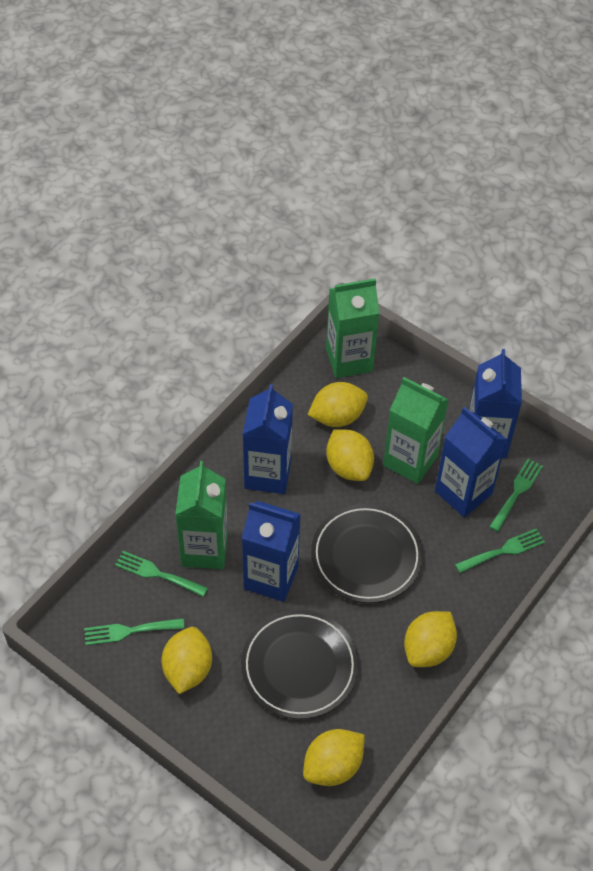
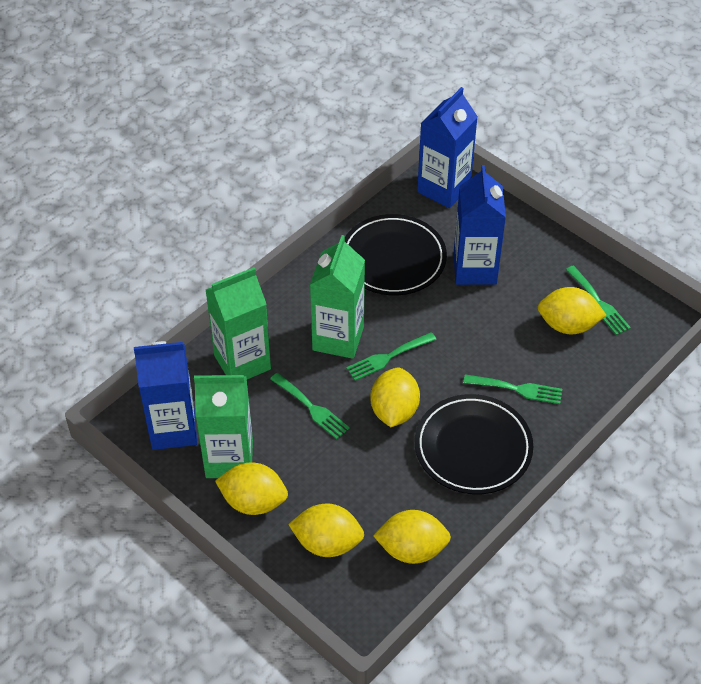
blue carton: 4 -> 3

